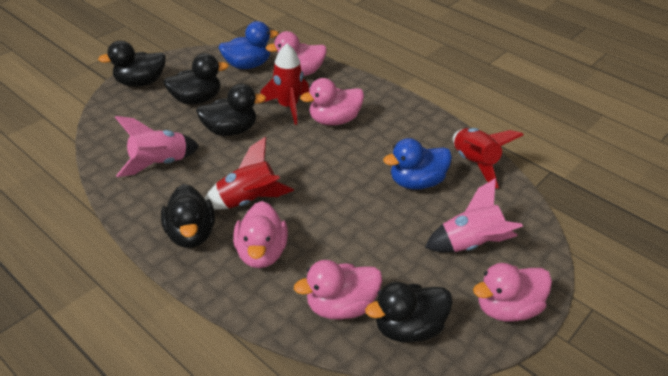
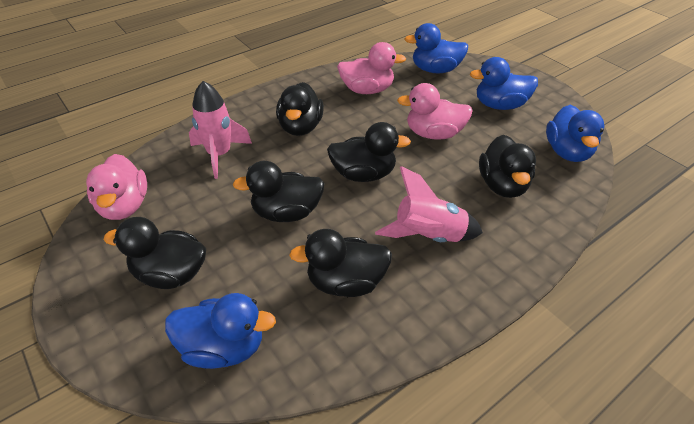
black duck: 5 -> 6
blue duck: 2 -> 4
pink duck: 5 -> 3
red rocket: 3 -> 0

